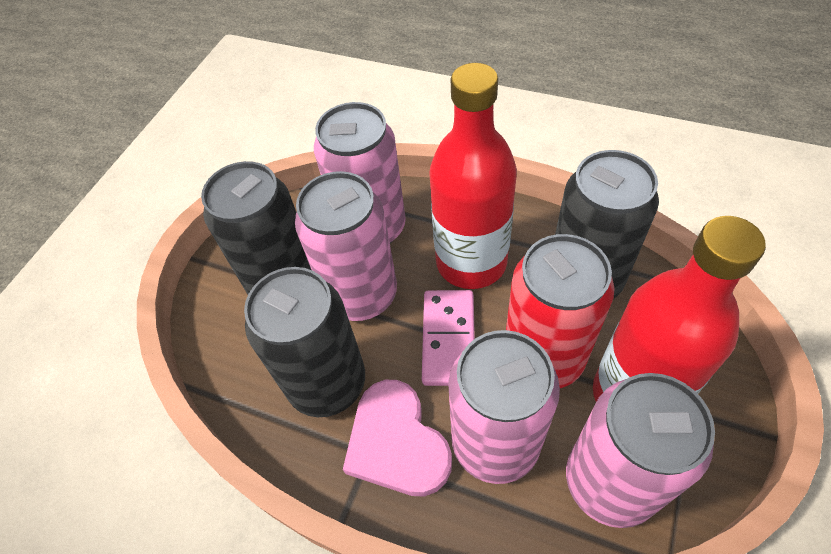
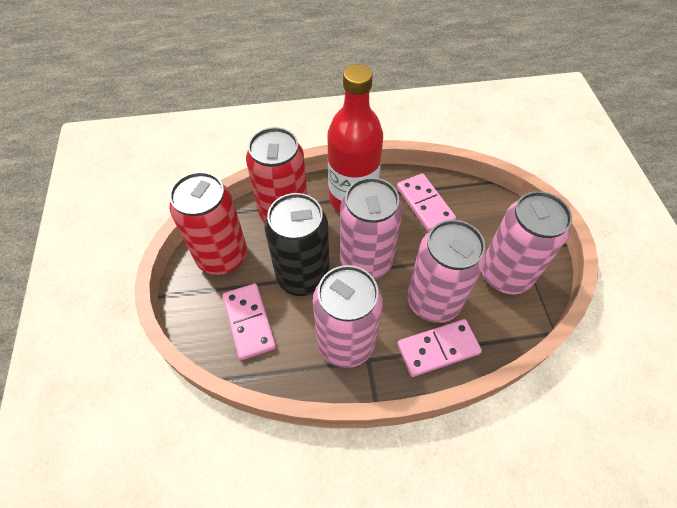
black can: 3 -> 1
pink domino: 1 -> 3
pink heart: 1 -> 0
red bottle: 2 -> 1
red can: 1 -> 2

